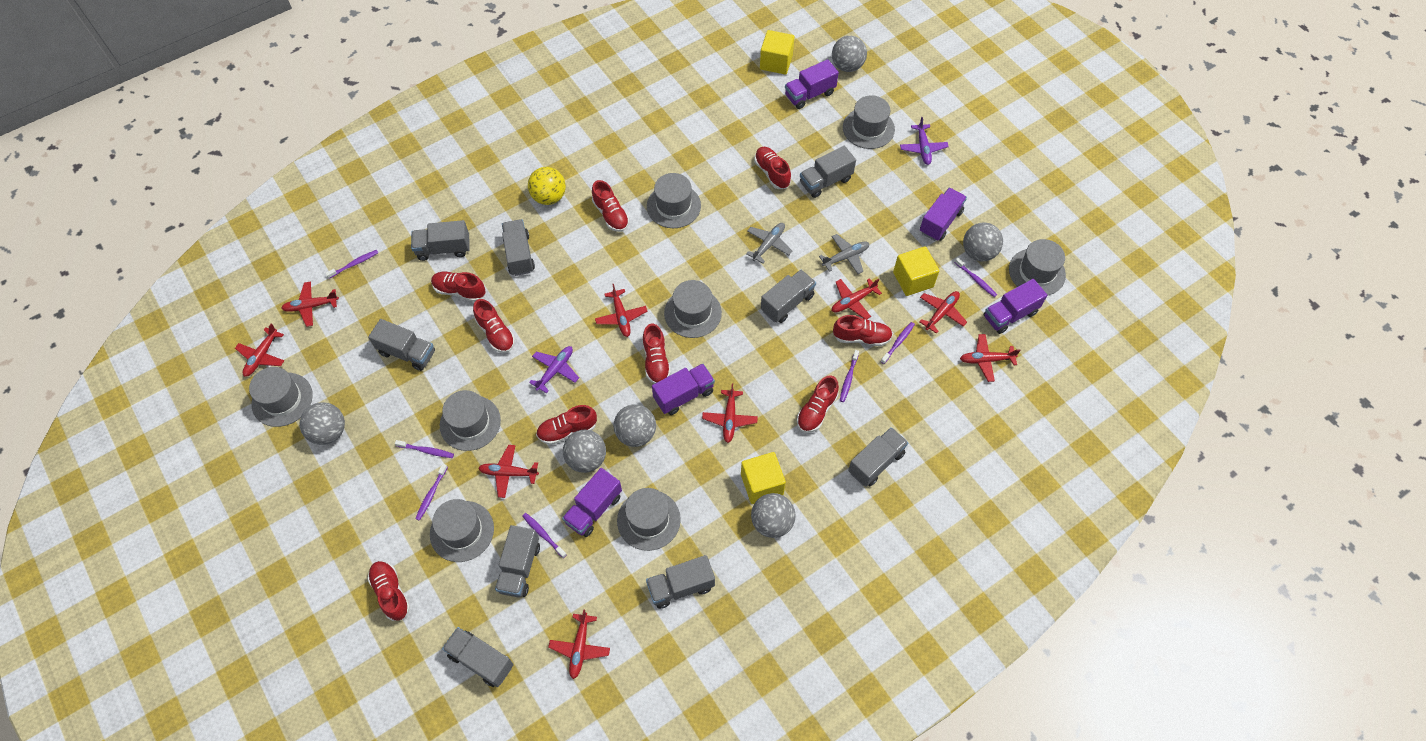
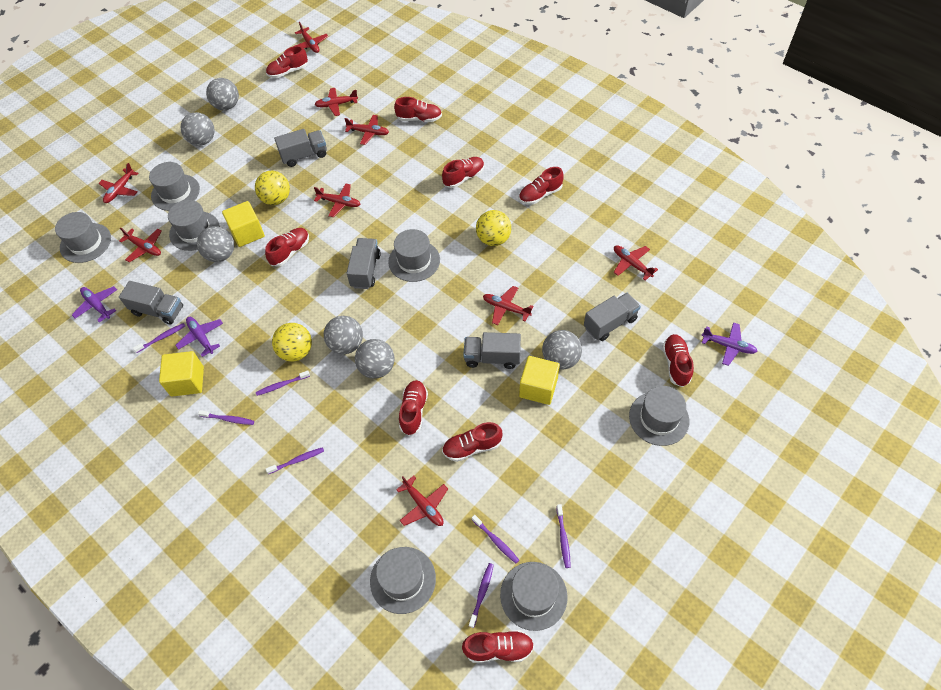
grey hat: 8 -> 7
grey plane: 2 -> 0
grey truck: 9 -> 5
purple plane: 2 -> 3
purple truck: 5 -> 0
yellow ball: 1 -> 3

